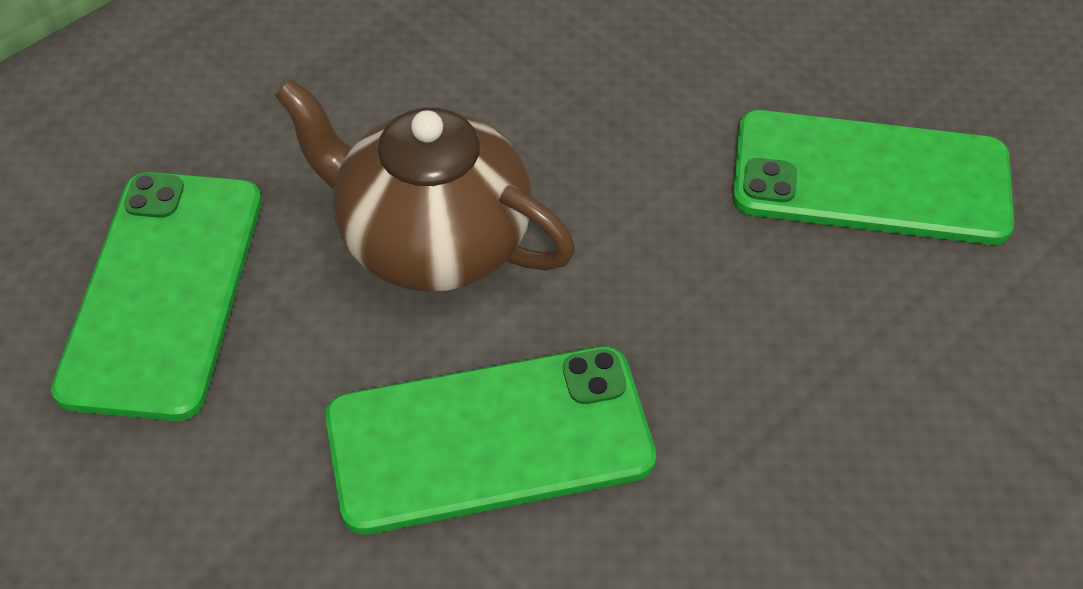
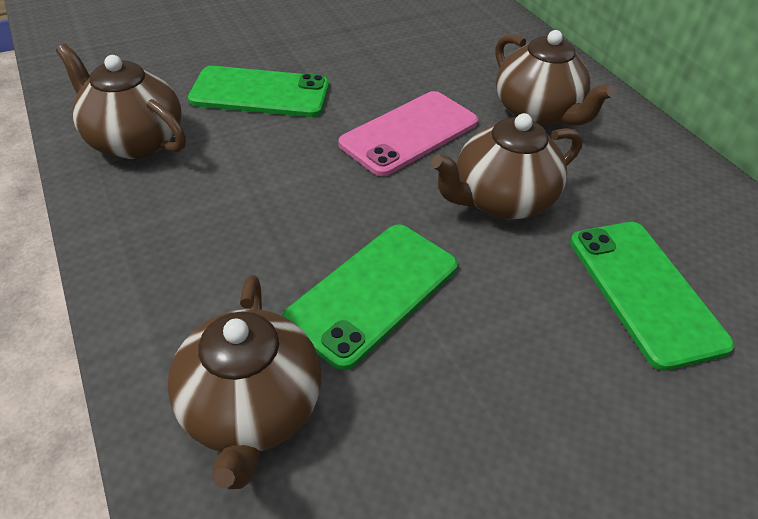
brown teapot: 1 -> 4
pink phone: 0 -> 1

